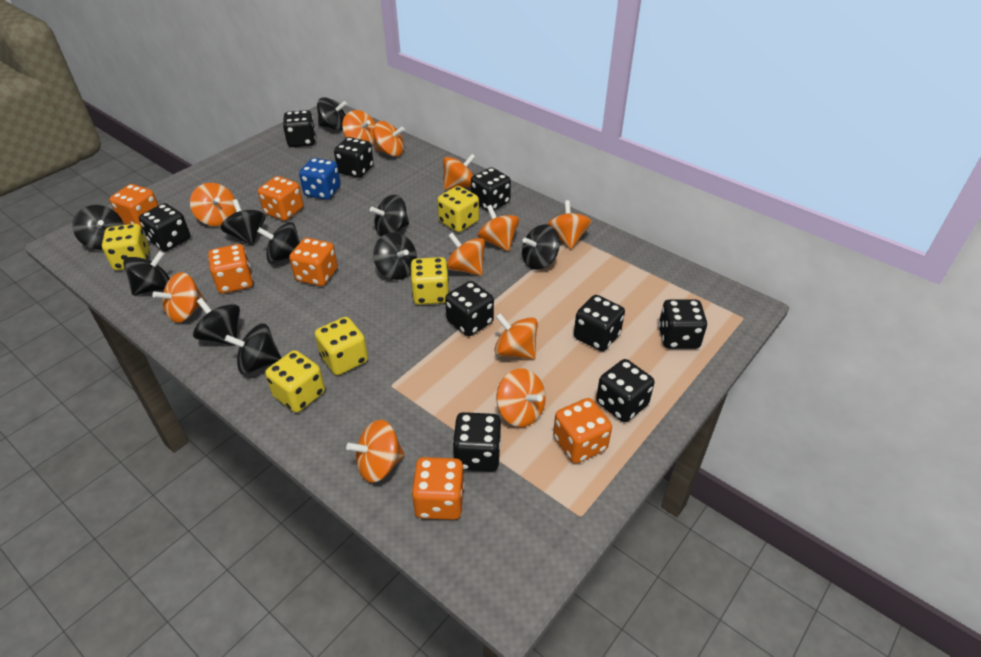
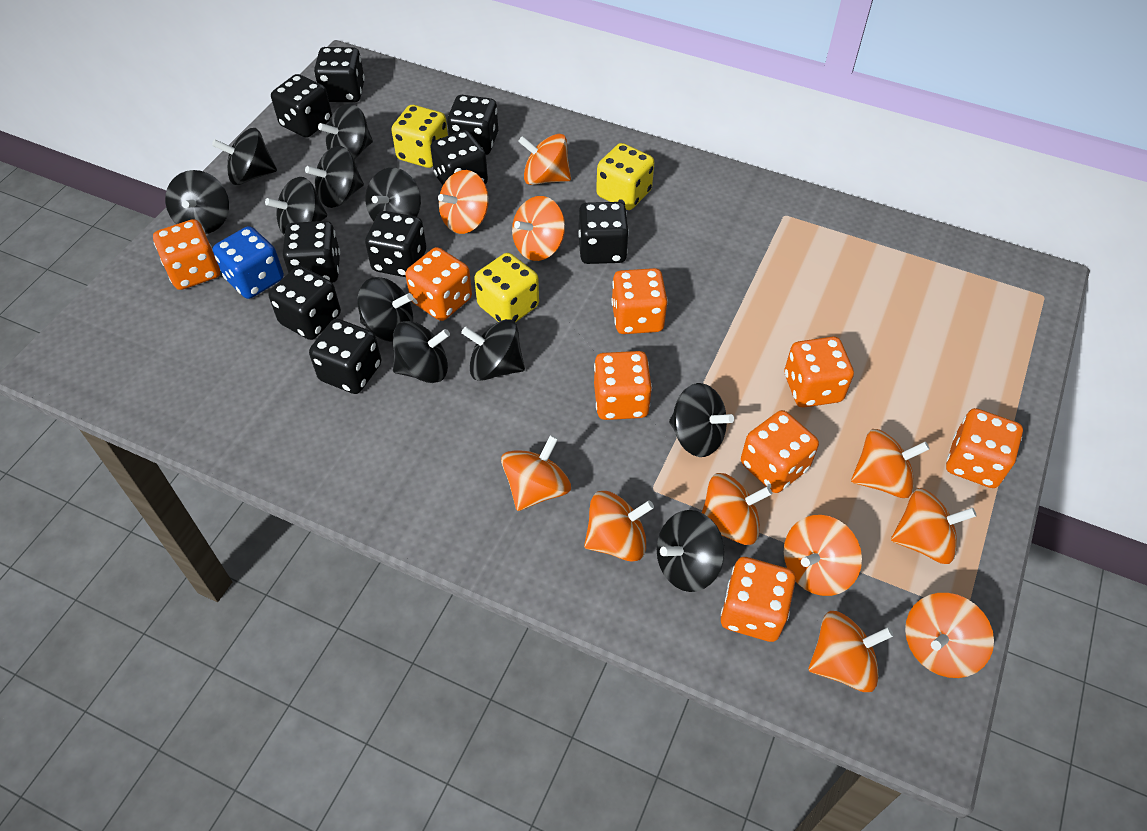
black spinning top: 10 -> 11
orange dice: 6 -> 8
yellow dice: 5 -> 3

